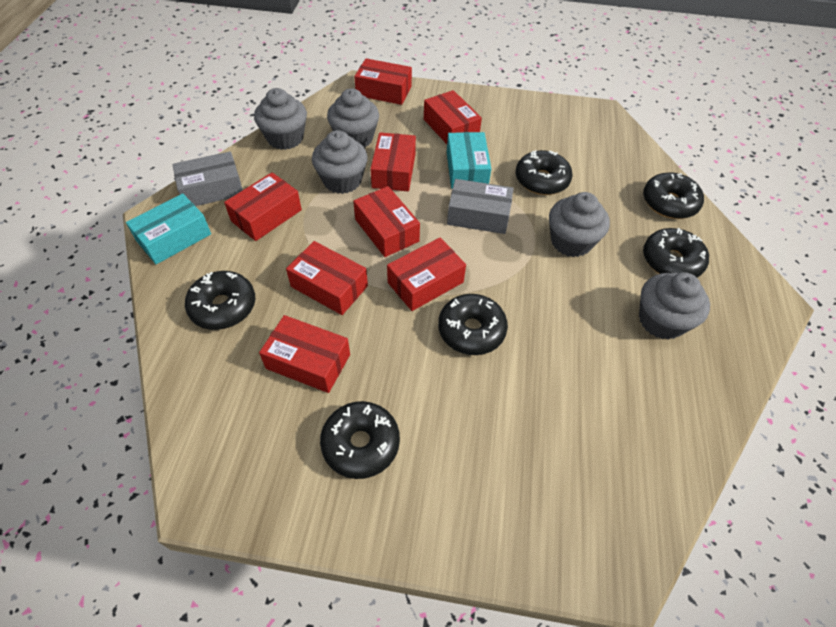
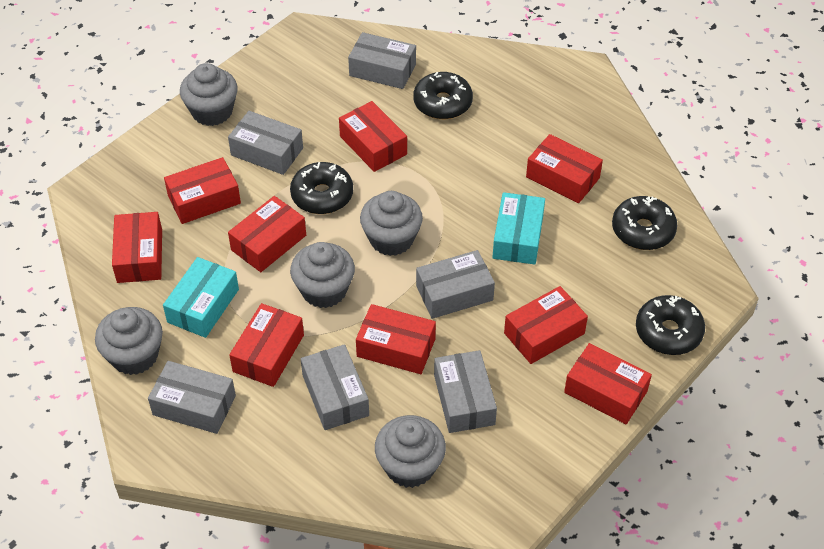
black donut: 6 -> 4
grey box: 2 -> 6
red box: 8 -> 9

